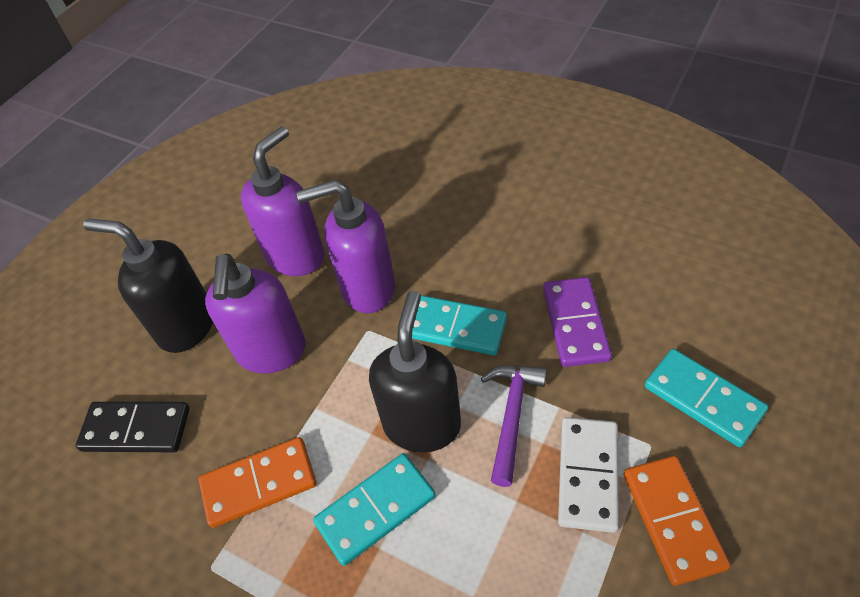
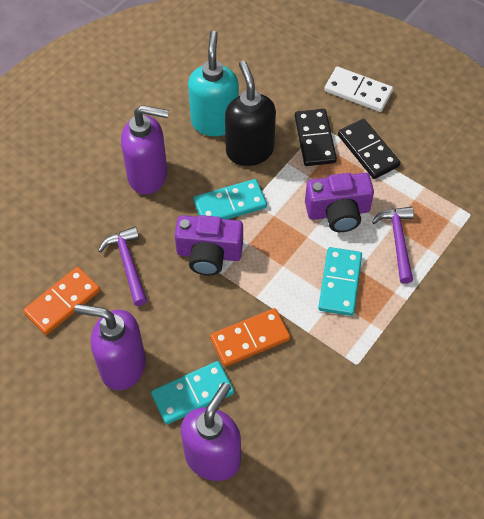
black domino: 1 -> 2
black soap dispenser: 2 -> 1
purple camera: 0 -> 2
purple domino: 1 -> 0
purple hammer: 1 -> 2
turquoise soap dispenser: 0 -> 1

